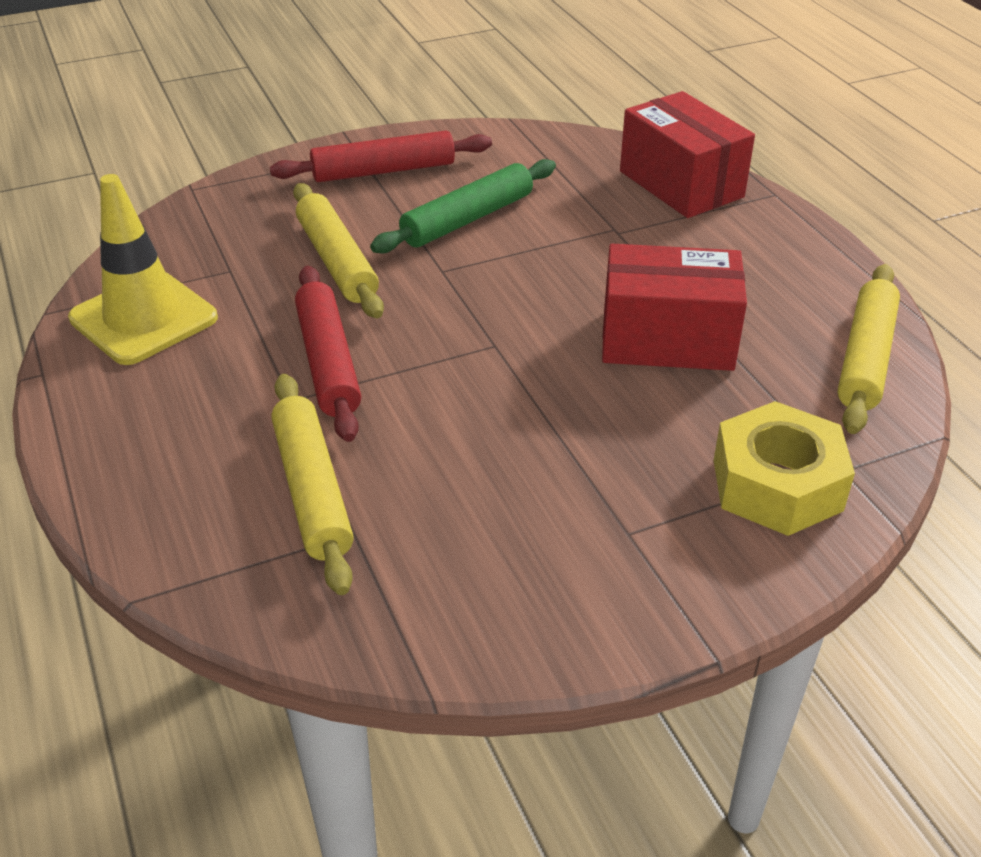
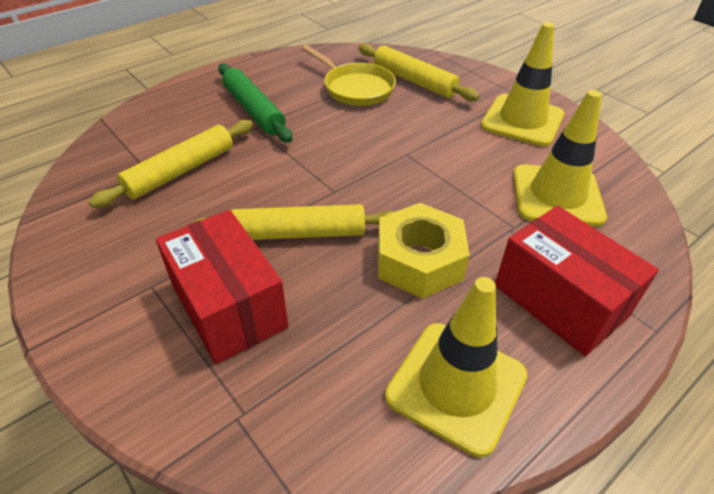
red rolling pin: 2 -> 0
yellow pan: 0 -> 1
yellow traffic cone: 1 -> 3

